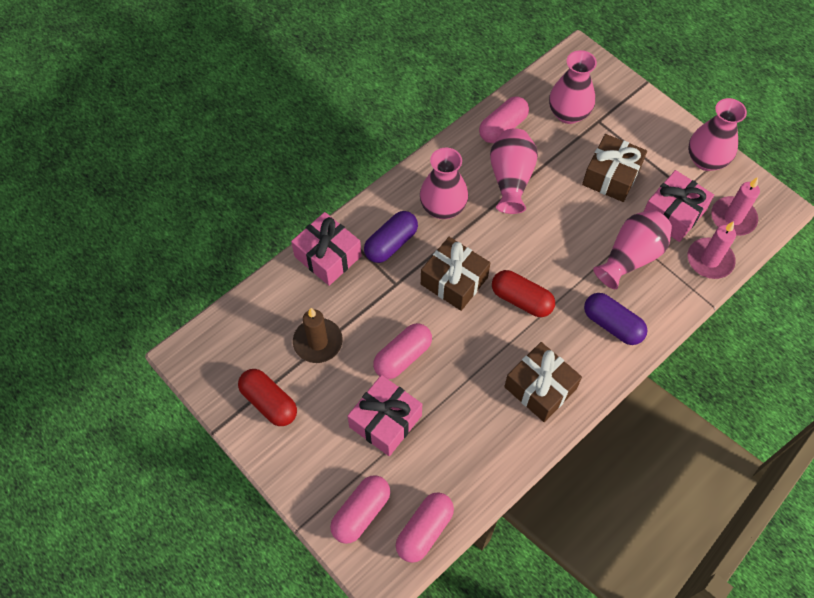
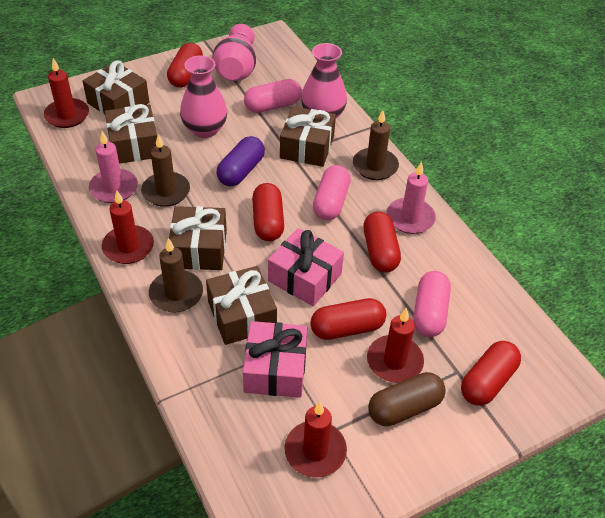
brown candle: 1 -> 3
brown capsule: 0 -> 1
brown gift: 3 -> 5
pink capsule: 4 -> 3
pink gift: 3 -> 2
pink vase: 5 -> 3
purple capsule: 2 -> 1
red candle: 0 -> 4
red capsule: 2 -> 5

